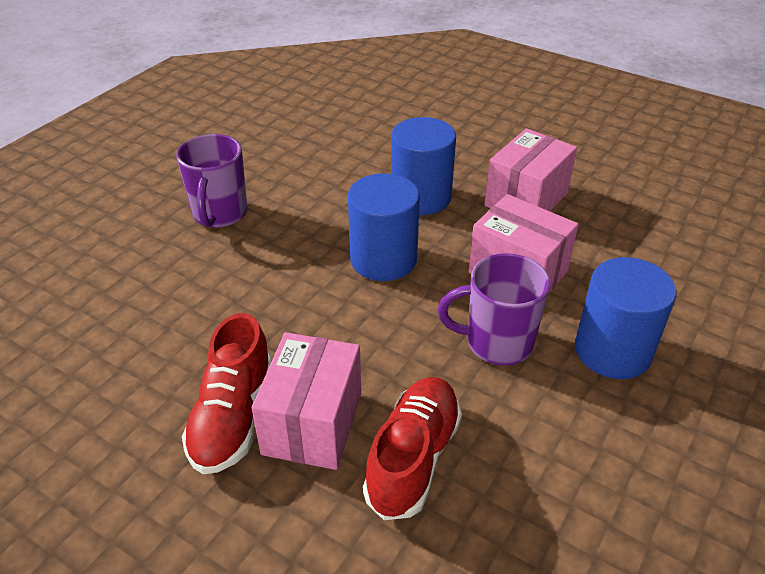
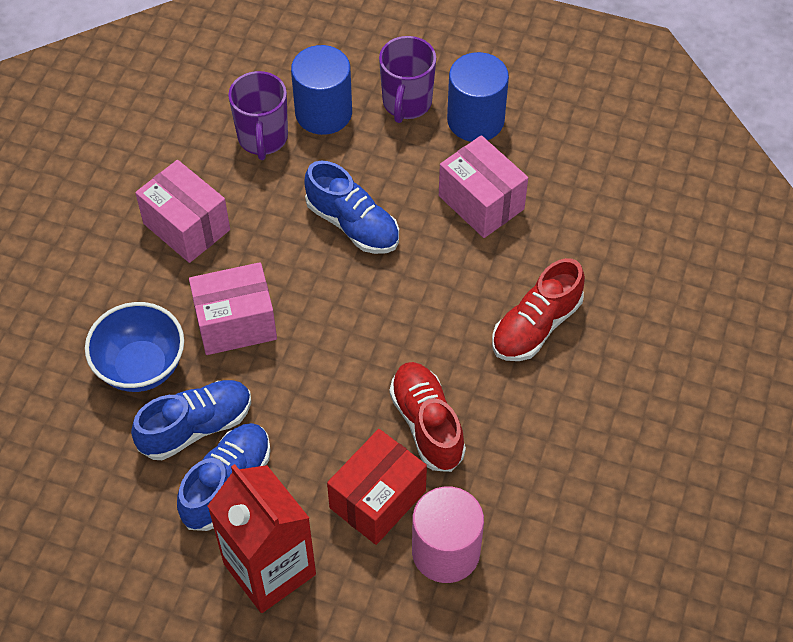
blue bowl: 0 -> 1
blue cylinder: 3 -> 2
blue shoe: 0 -> 3
pink cylinder: 0 -> 1
red box: 0 -> 1
red carton: 0 -> 1

